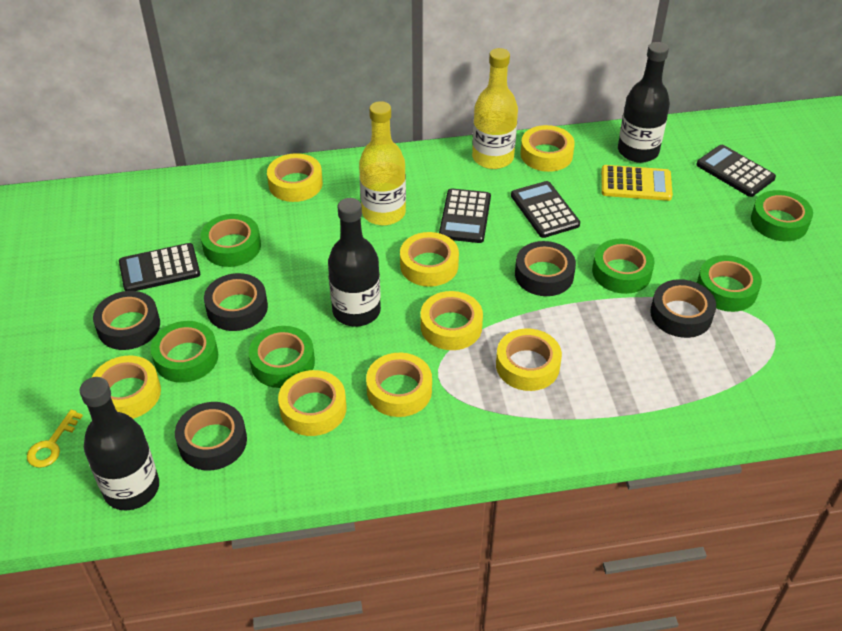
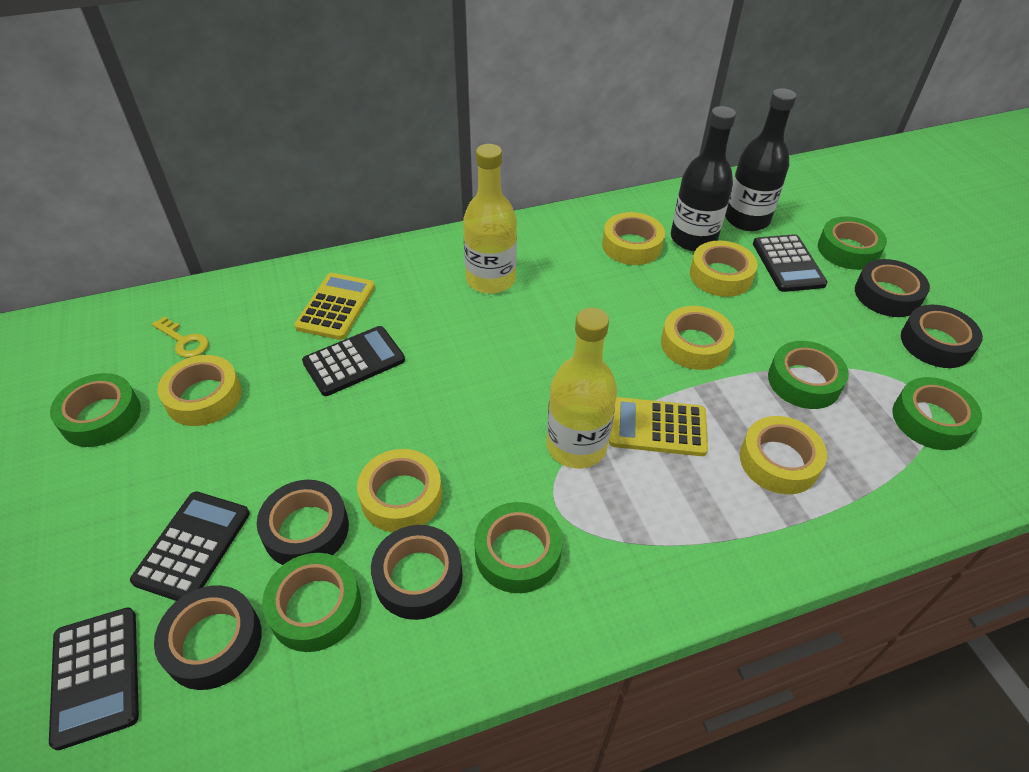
black bottle: 3 -> 2
yellow calculator: 1 -> 2
yellow tape: 8 -> 6

